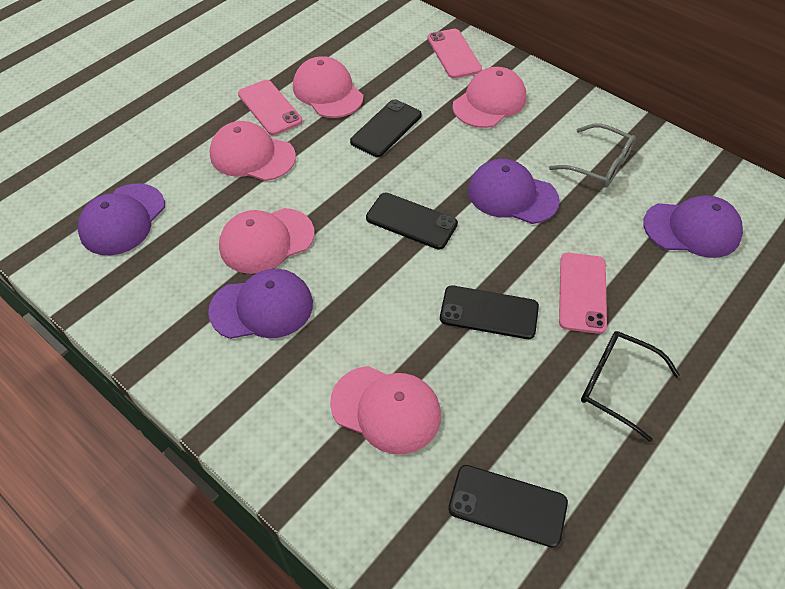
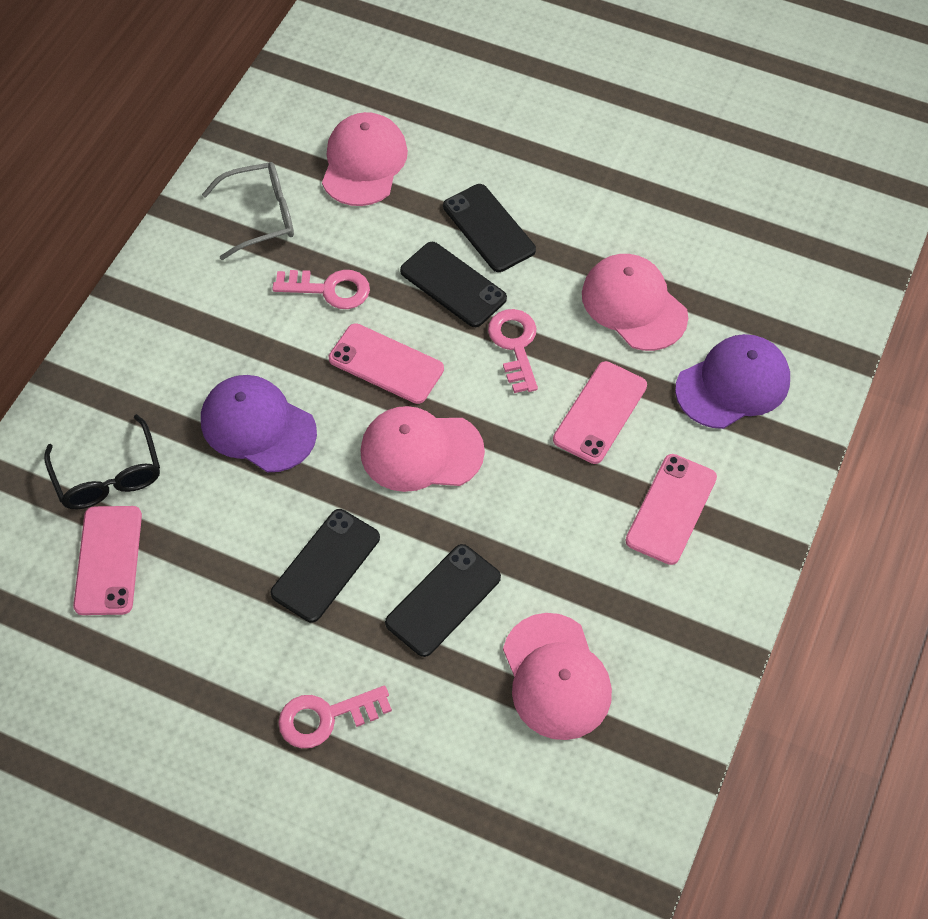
pink cap: 5 -> 4
pink key: 0 -> 3
pink phone: 3 -> 4
purple cap: 4 -> 2

